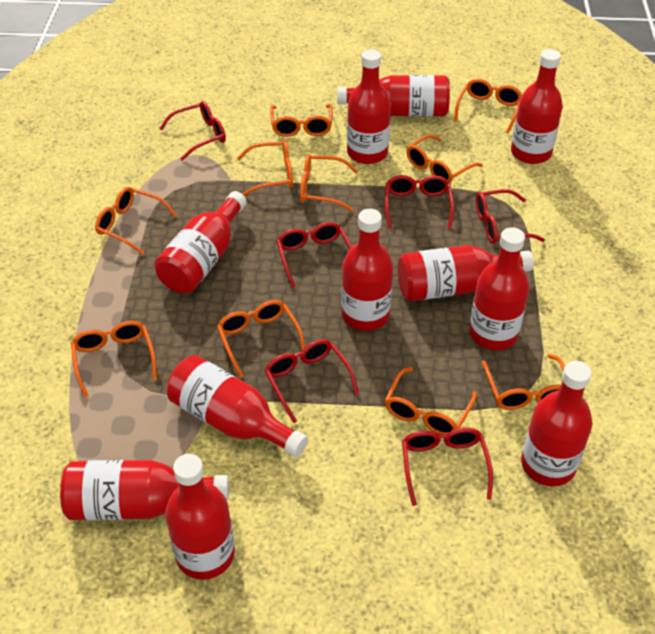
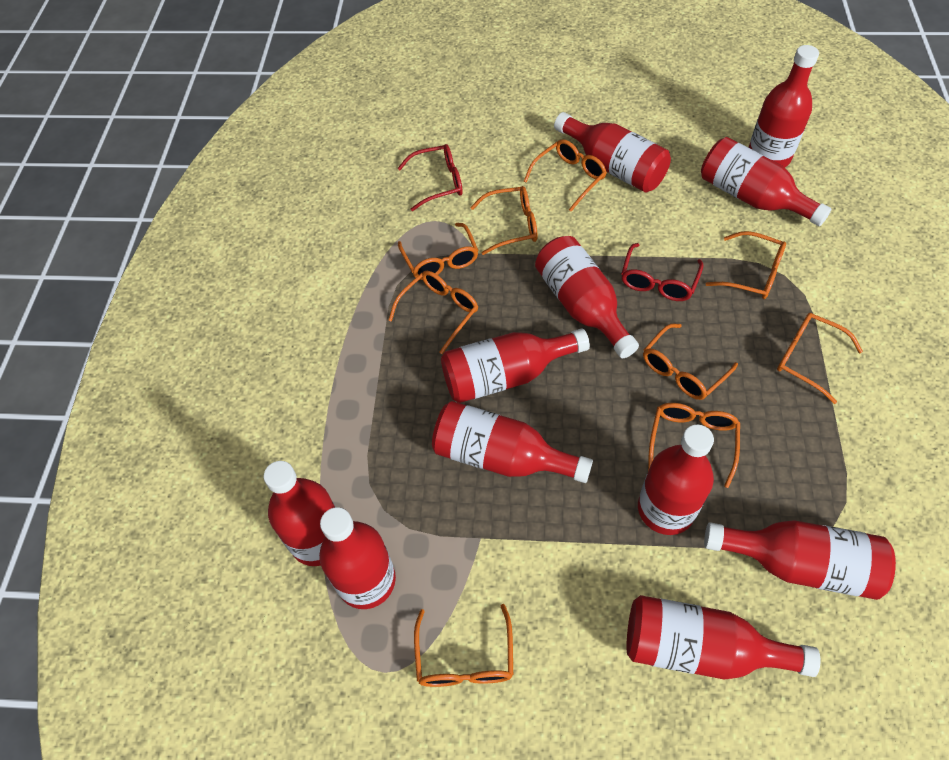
orange glasses: 10 -> 9
red glasses: 6 -> 2

